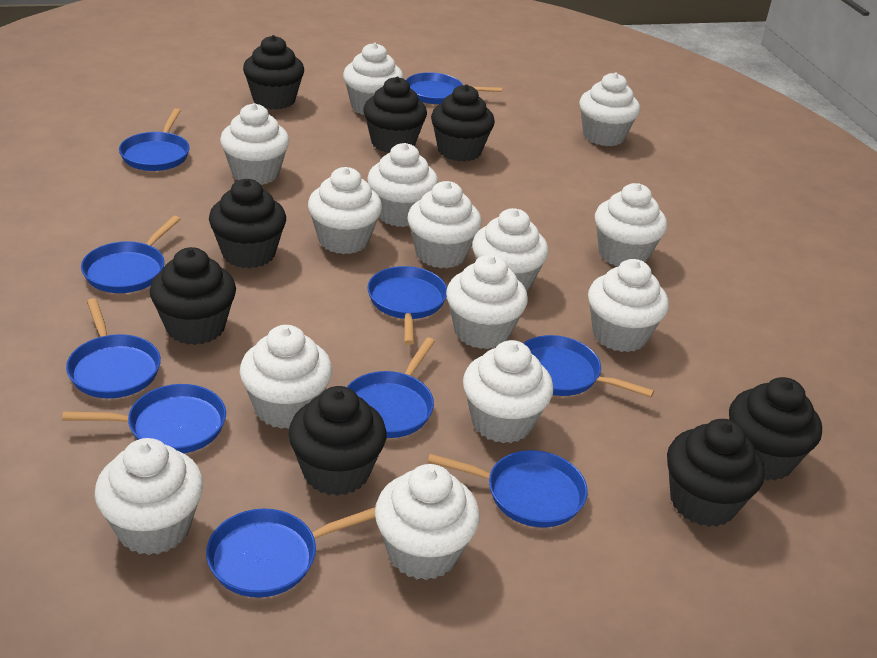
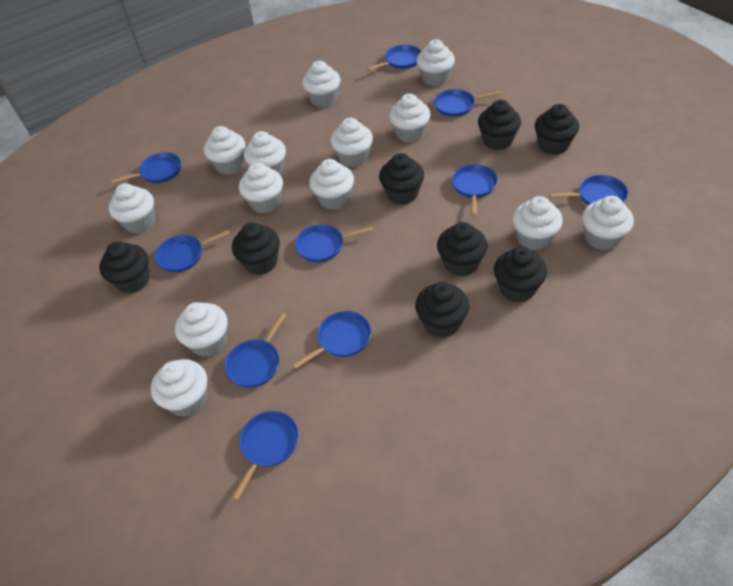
white cupcake: 14 -> 13

